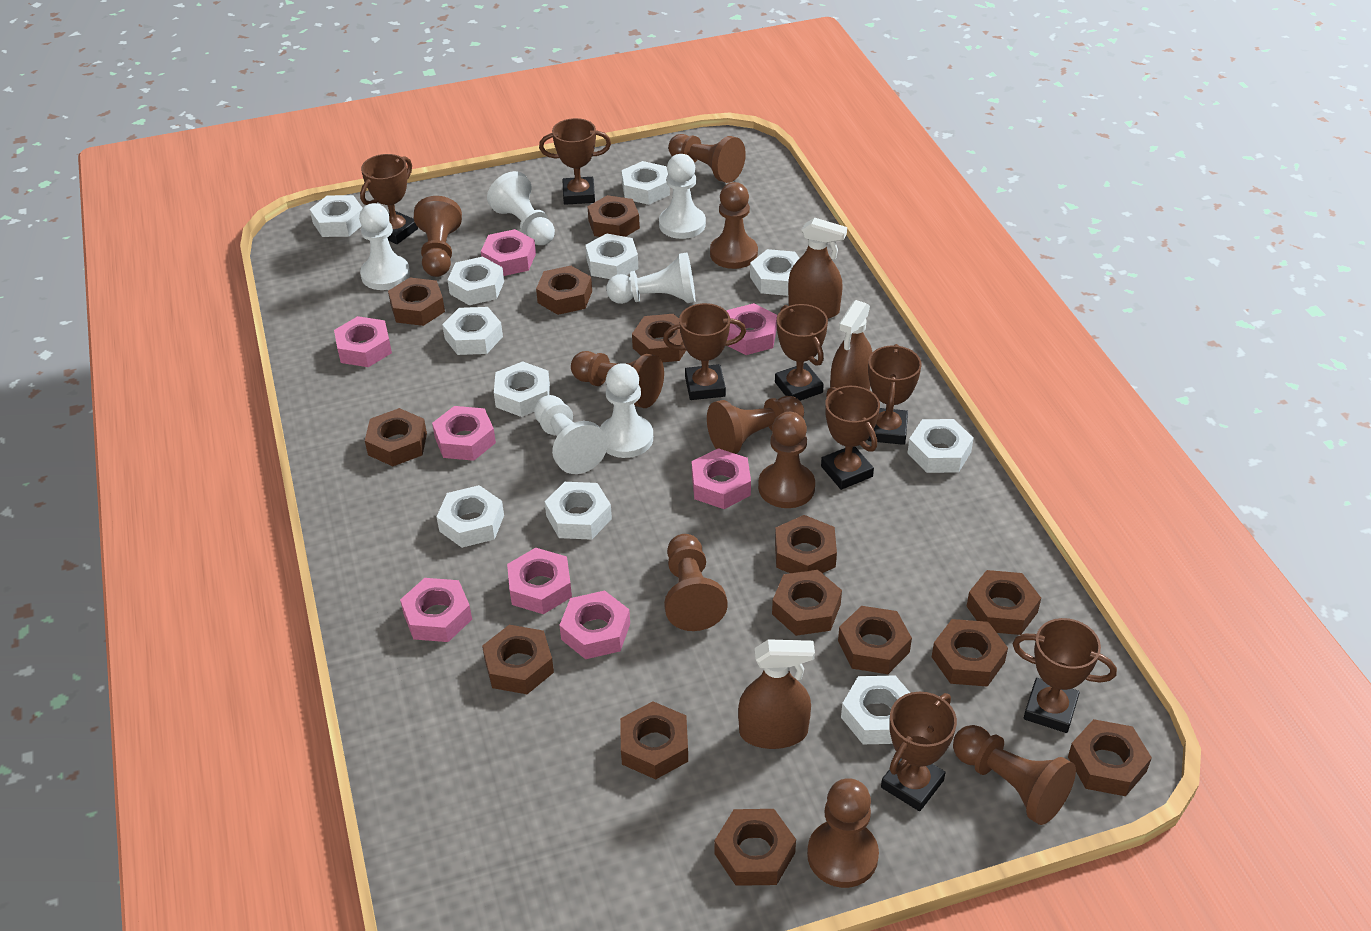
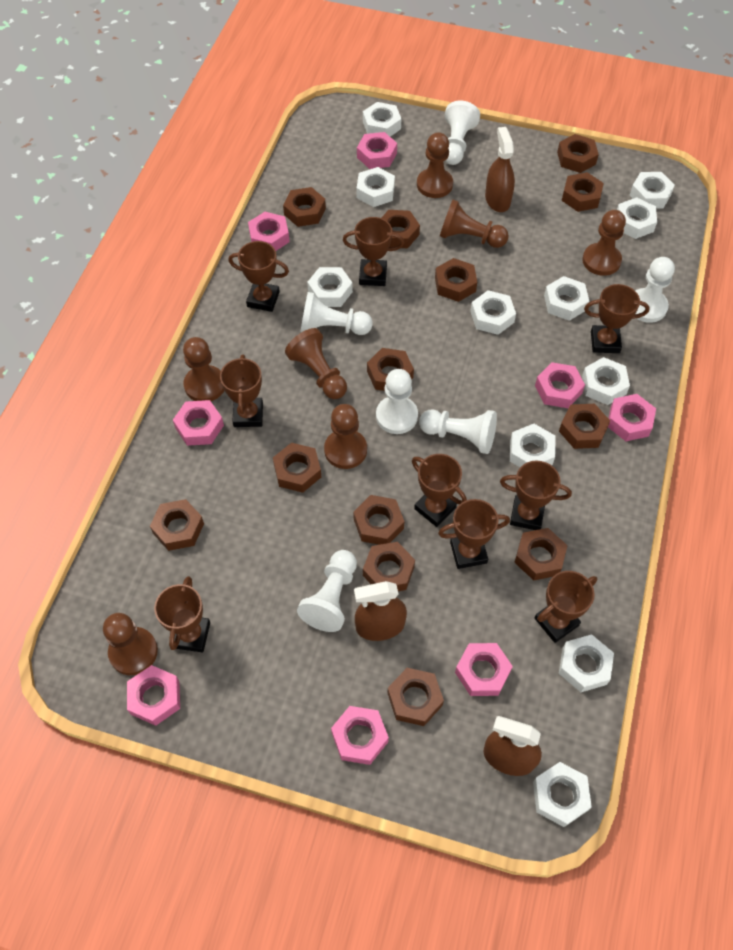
brown nut: 14 -> 13
brown pawn: 9 -> 7
brown trophy: 8 -> 9

